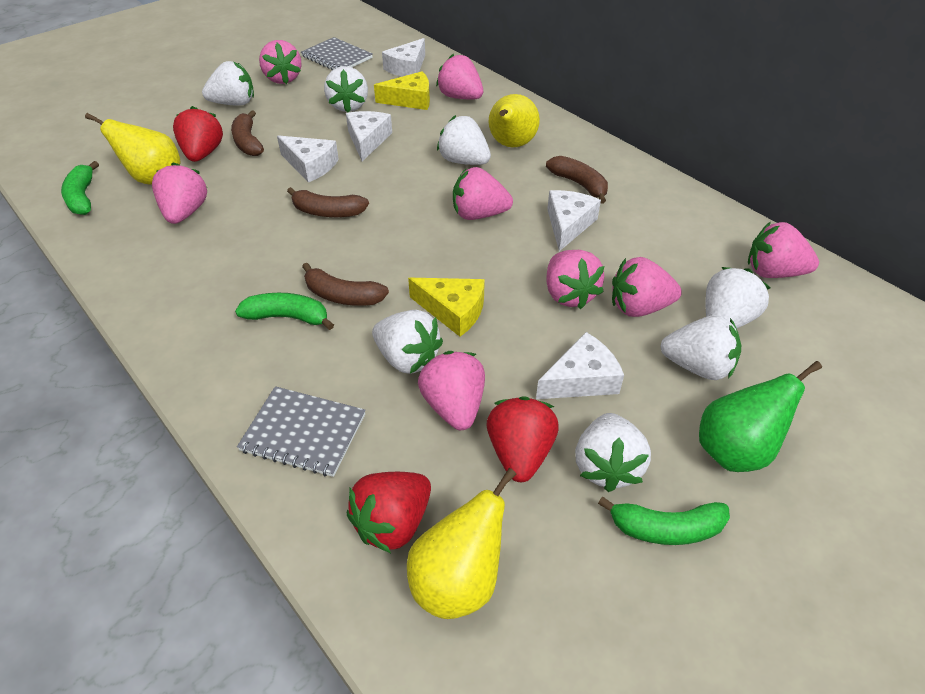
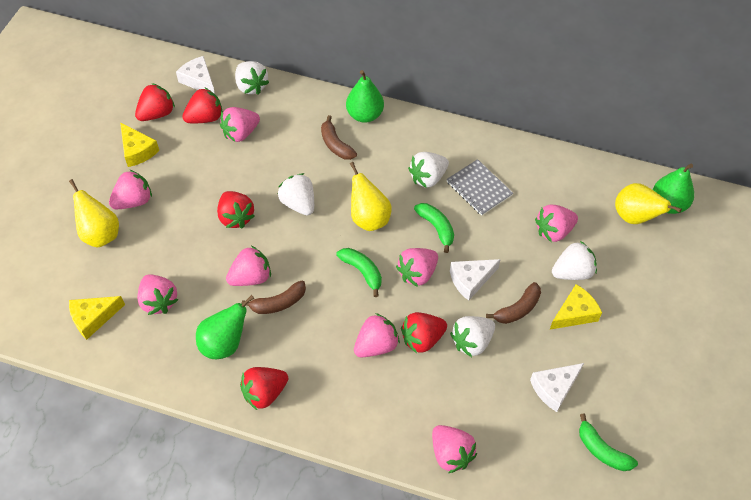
brown banana: 4 -> 3
green pear: 1 -> 3
grey notebook: 2 -> 1
red strawberry: 3 -> 5
white cheese: 5 -> 3
white strawberry: 7 -> 5
yellow cheese: 2 -> 3

